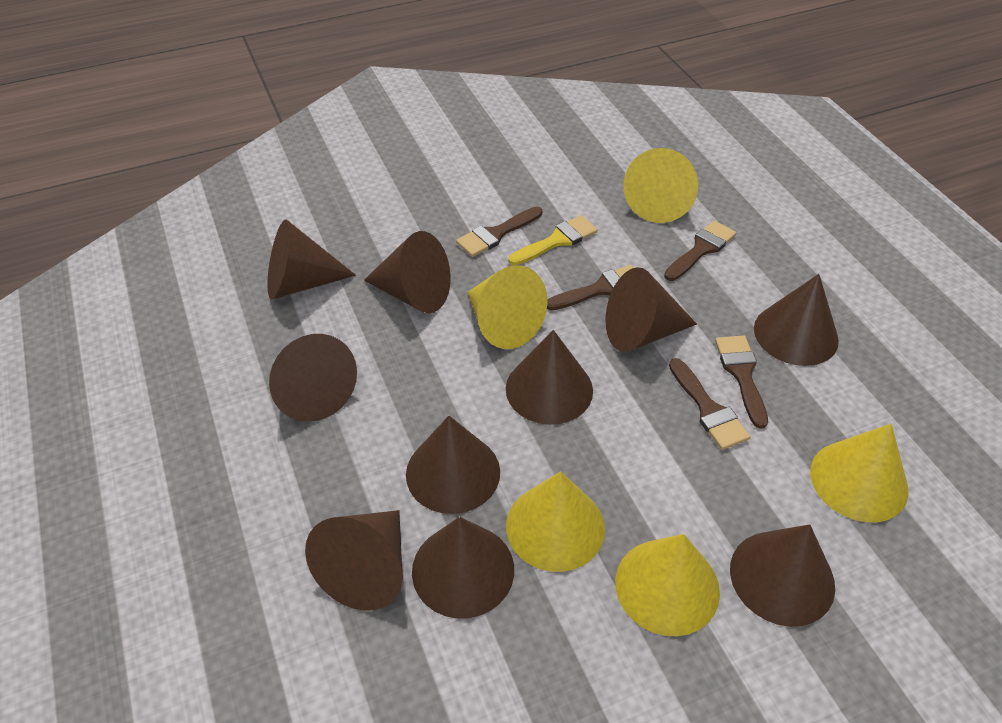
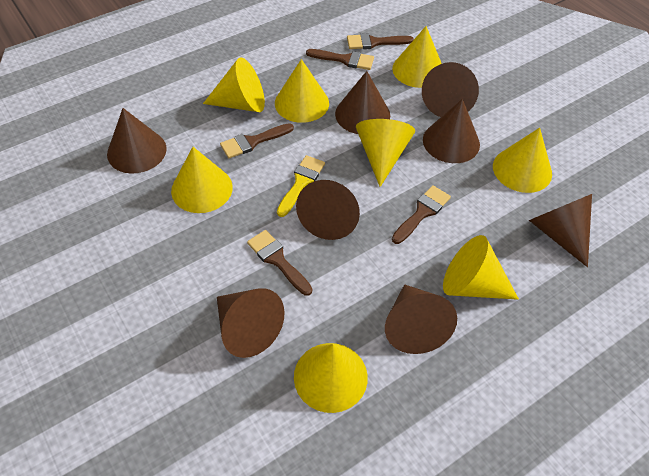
brown cone: 10 -> 8
yellow cone: 5 -> 8

